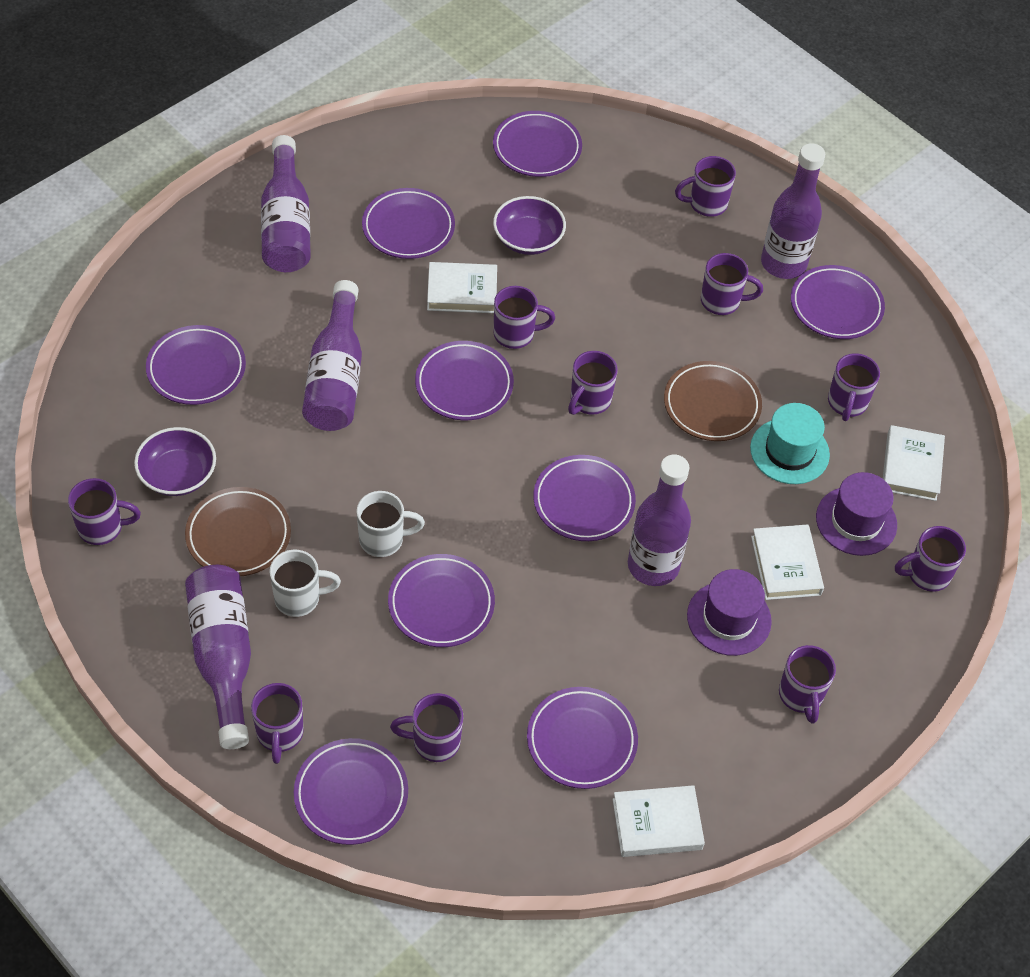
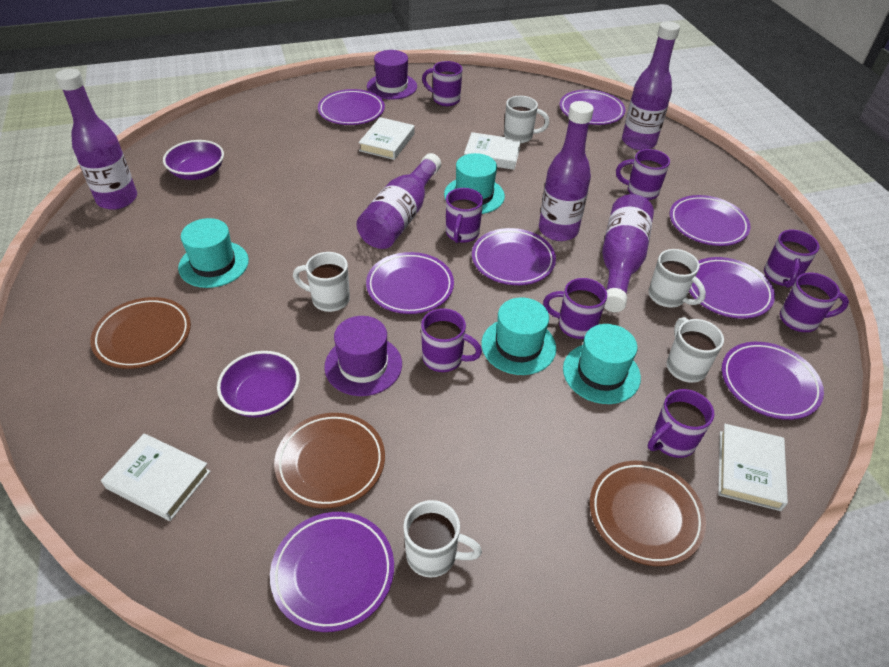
brown plate: 2 -> 3
purple mug: 10 -> 8
purple plate: 9 -> 8
turquoise hat: 1 -> 4
white mug: 2 -> 5

